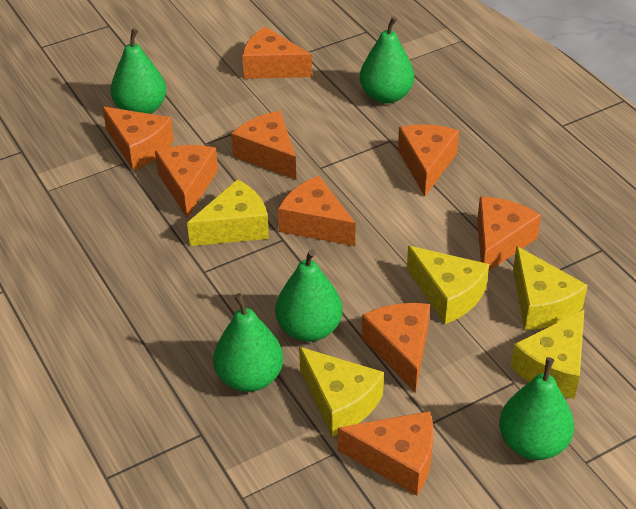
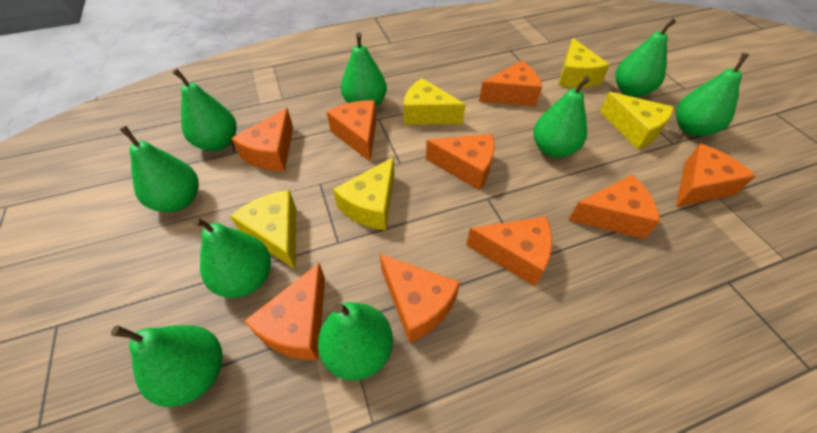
green pear: 5 -> 9

